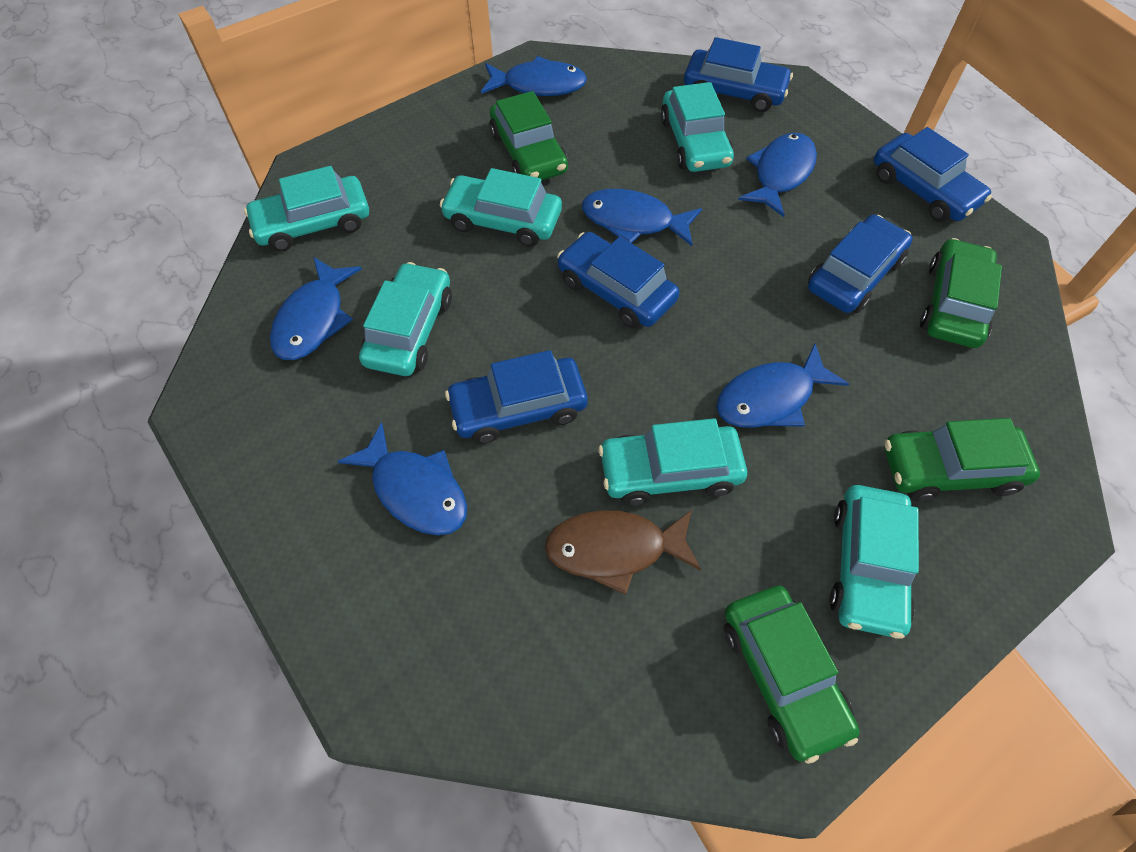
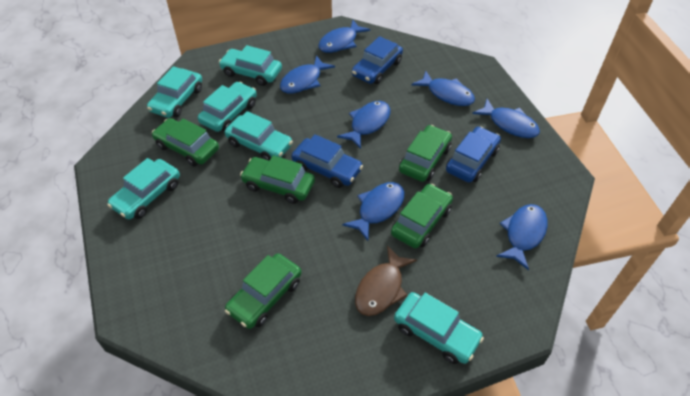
blue car: 5 -> 3
blue fish: 6 -> 7
green car: 4 -> 5

